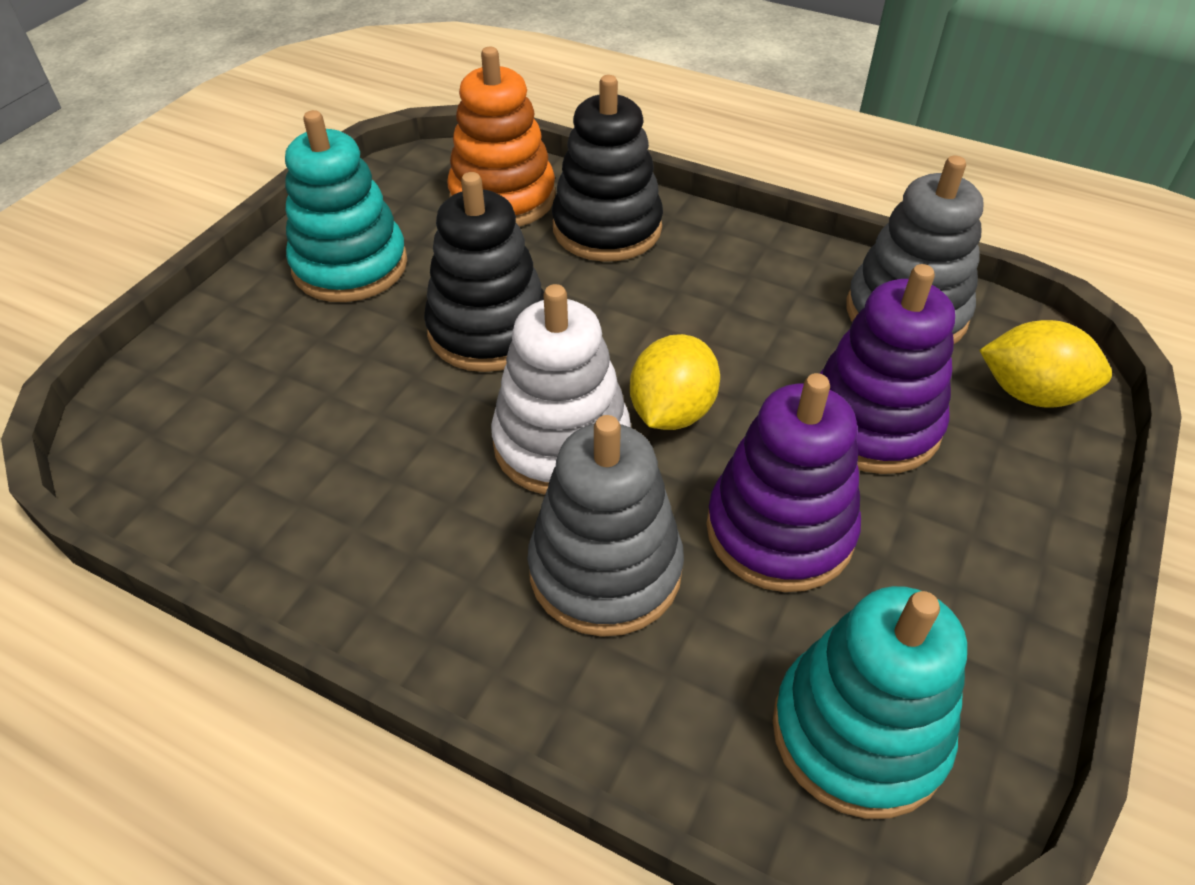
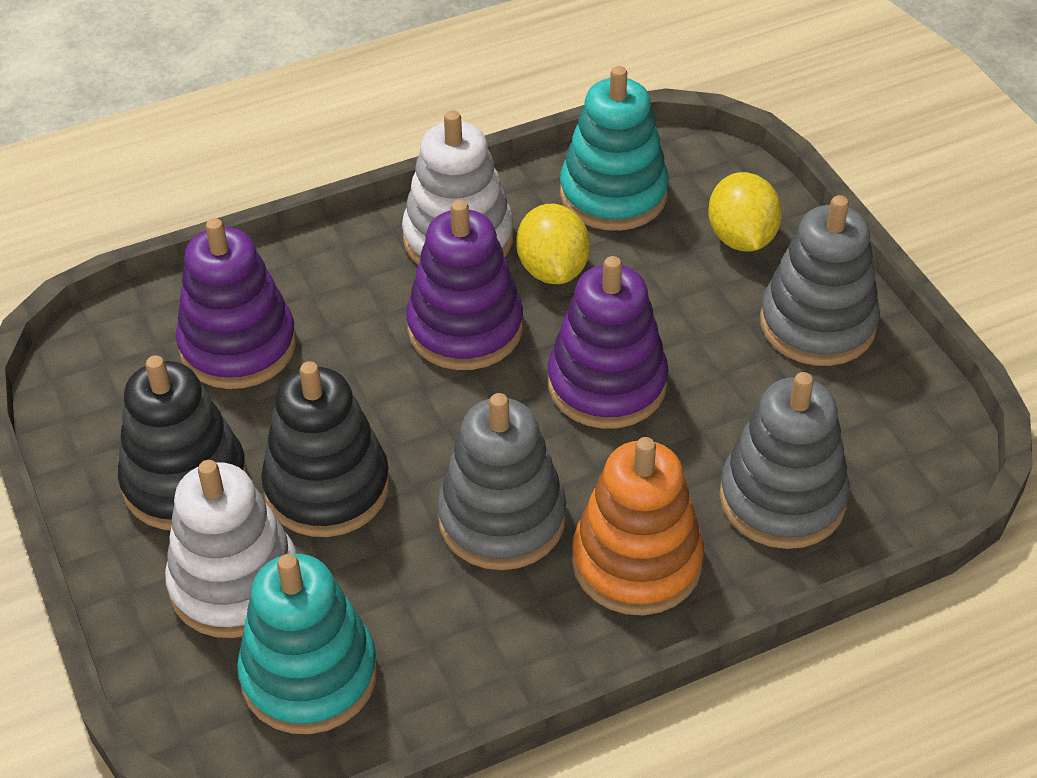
grey stacking toy: 2 -> 3
purple stacking toy: 2 -> 3
white stacking toy: 1 -> 2

